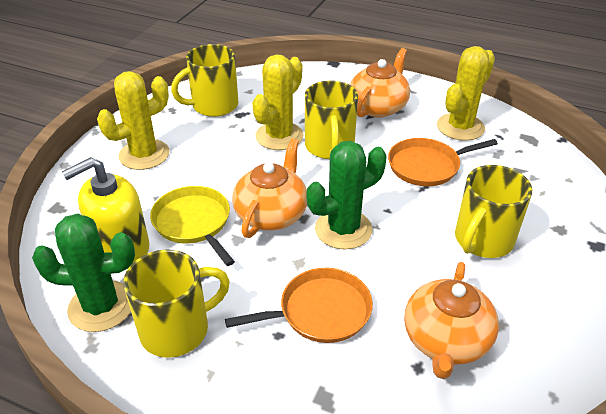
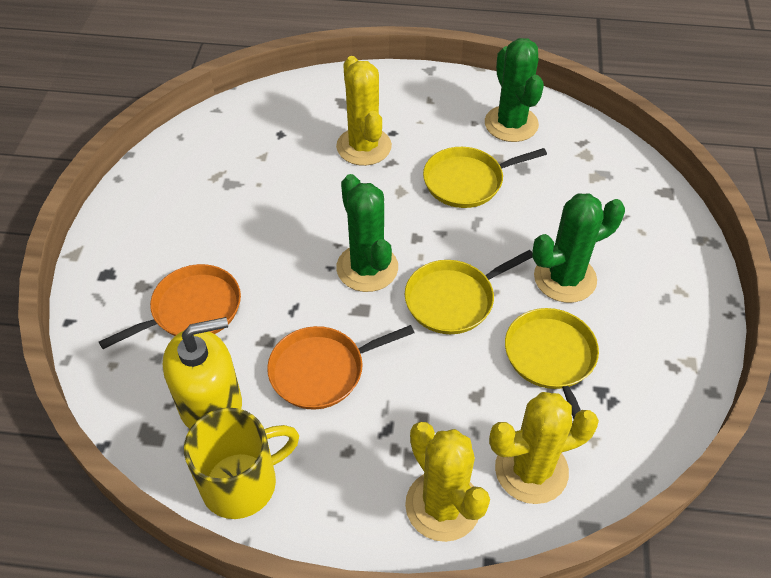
green cactus: 2 -> 3
orange teapot: 3 -> 0
yellow mug: 4 -> 1
yellow pan: 1 -> 3

